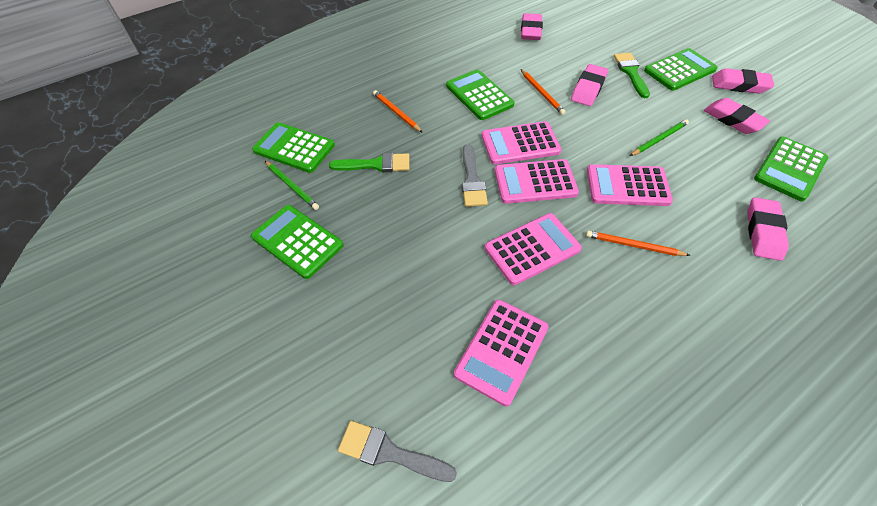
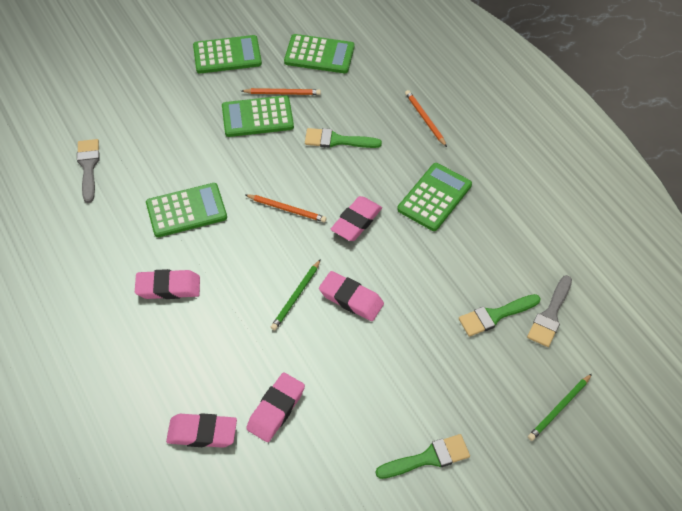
green brush: 2 -> 3
pink calculator: 5 -> 0

